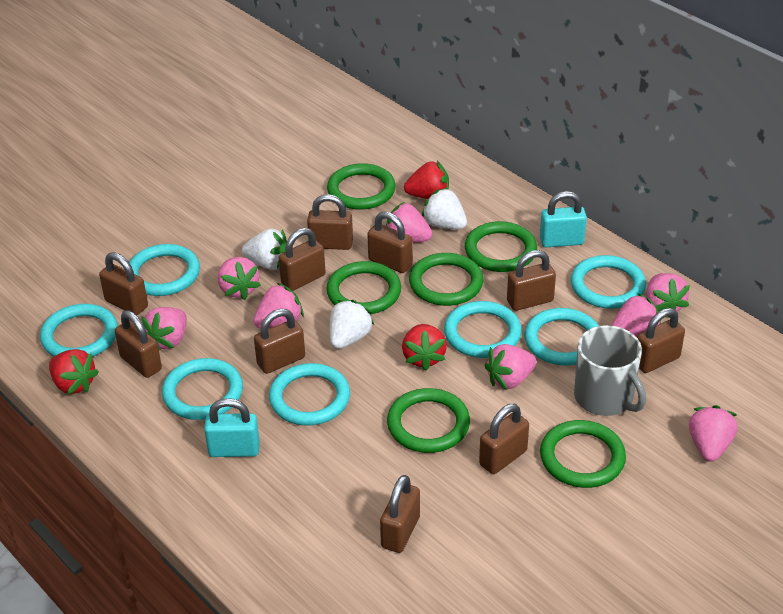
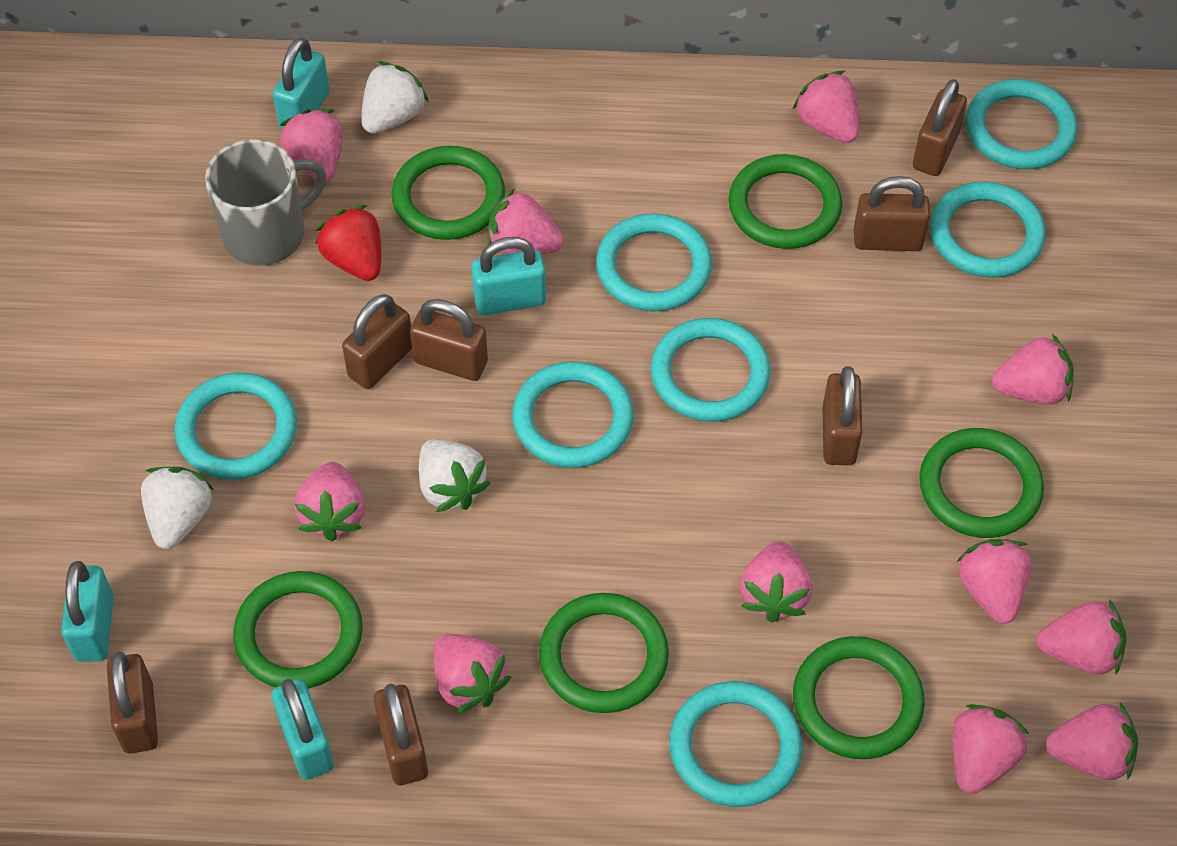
brown padlock: 10 -> 7
pink strawberry: 8 -> 11
red strawberry: 3 -> 1
turquoise padlock: 2 -> 4

